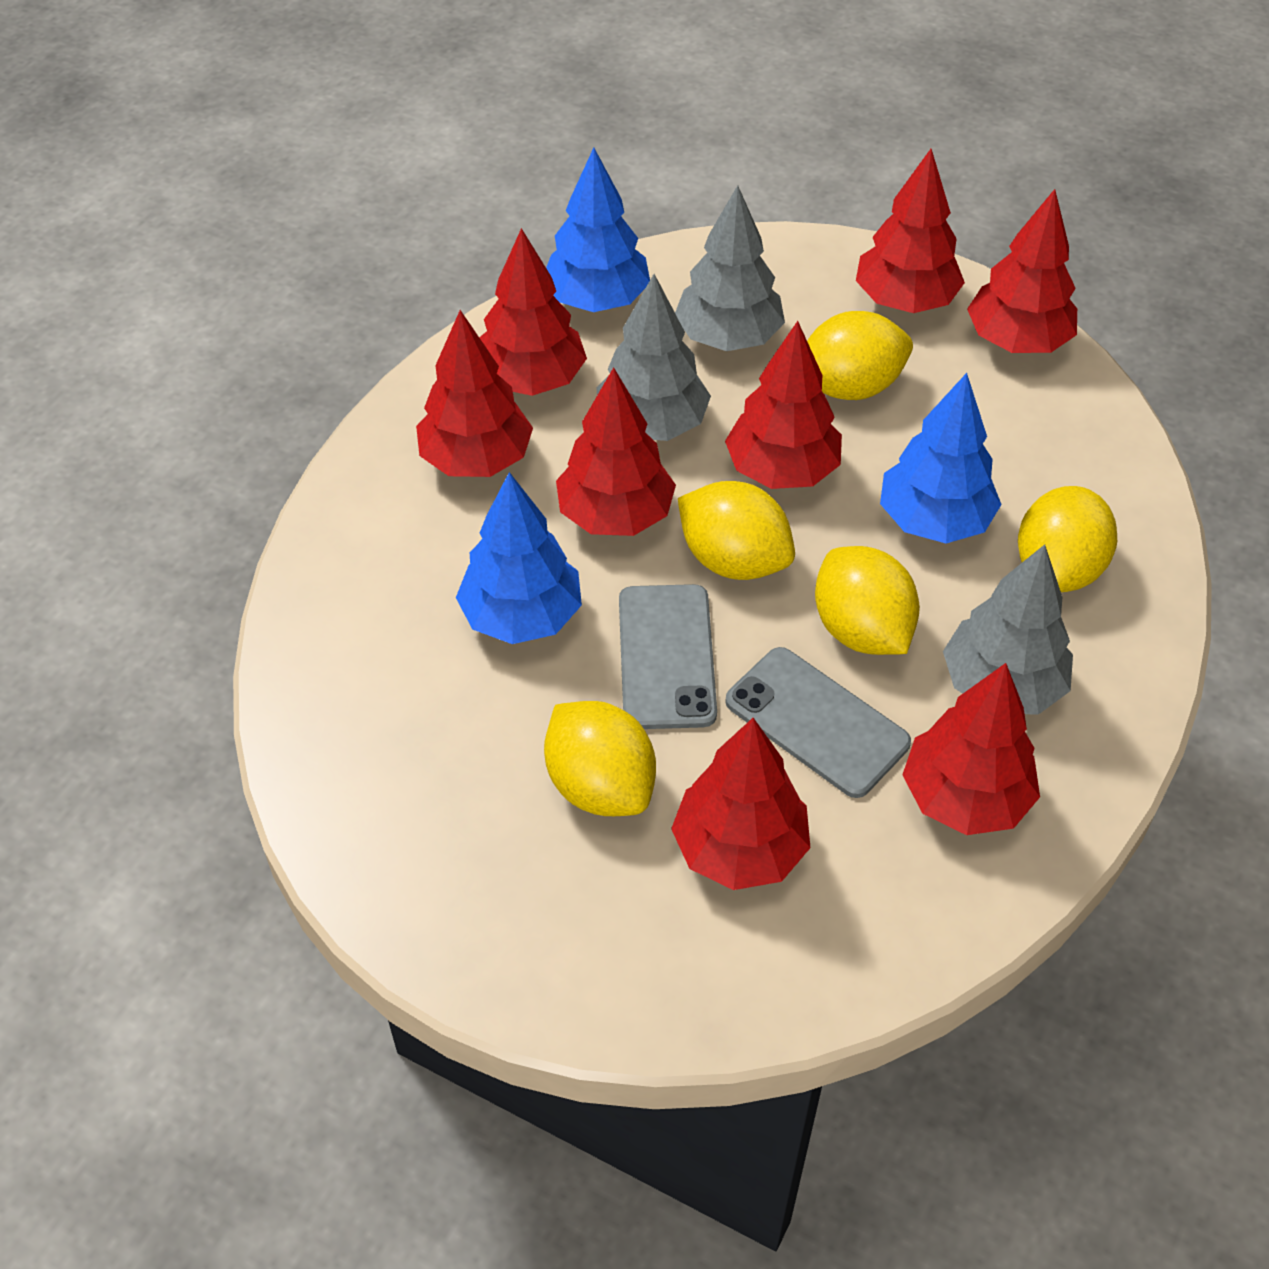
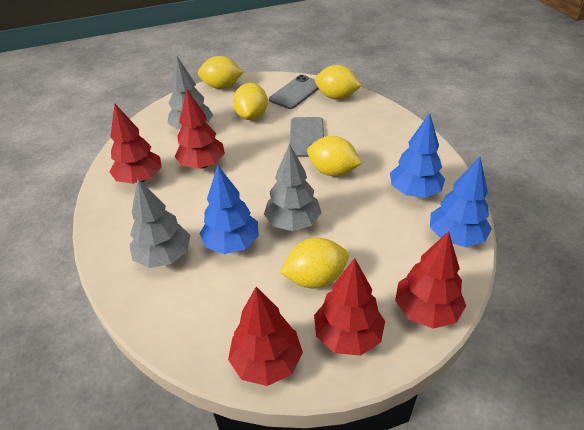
red tree: 8 -> 5

